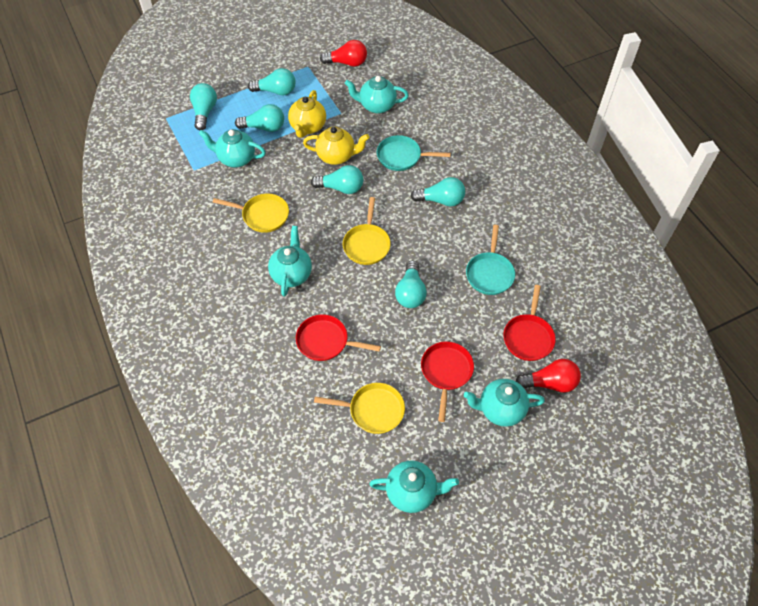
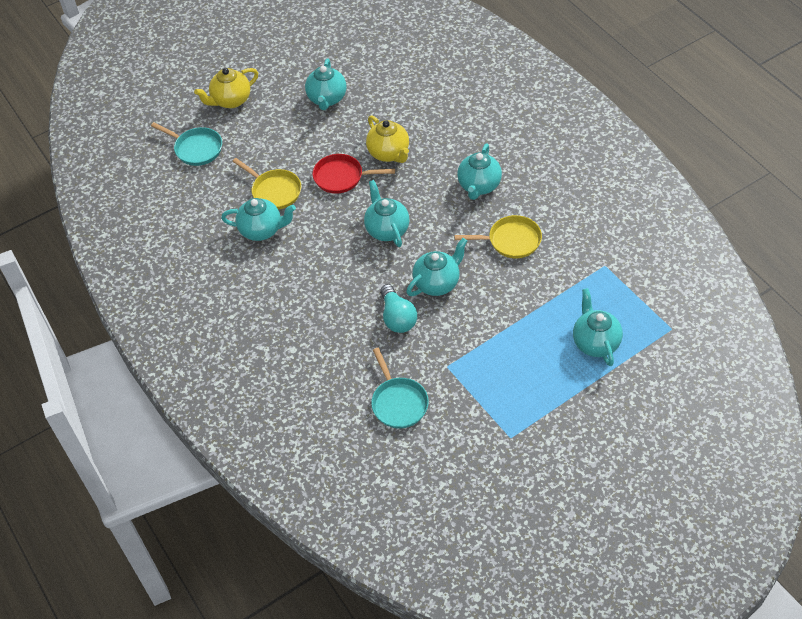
red light bulb: 2 -> 0
red pan: 3 -> 1
turquoise light bulb: 6 -> 1
turquoise teapot: 5 -> 6
yellow pan: 3 -> 2

